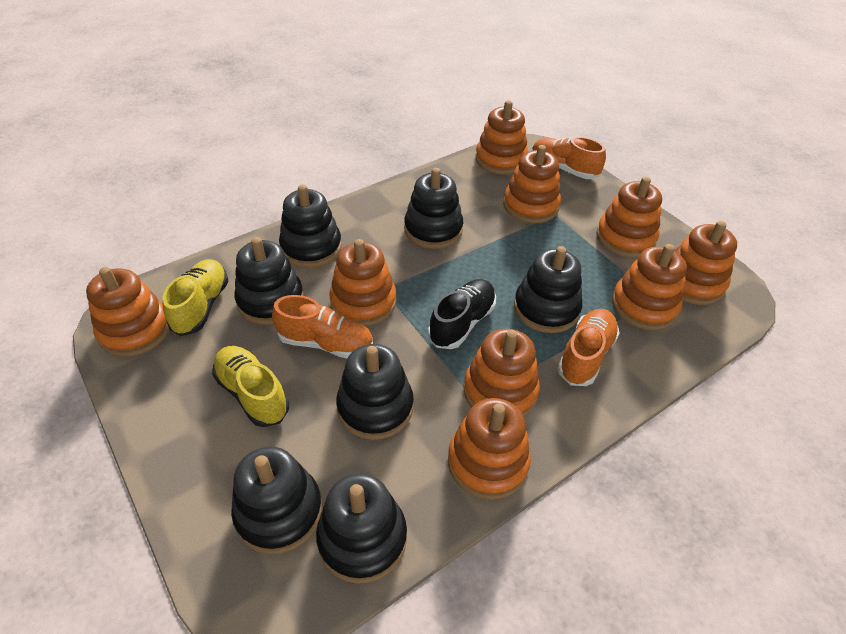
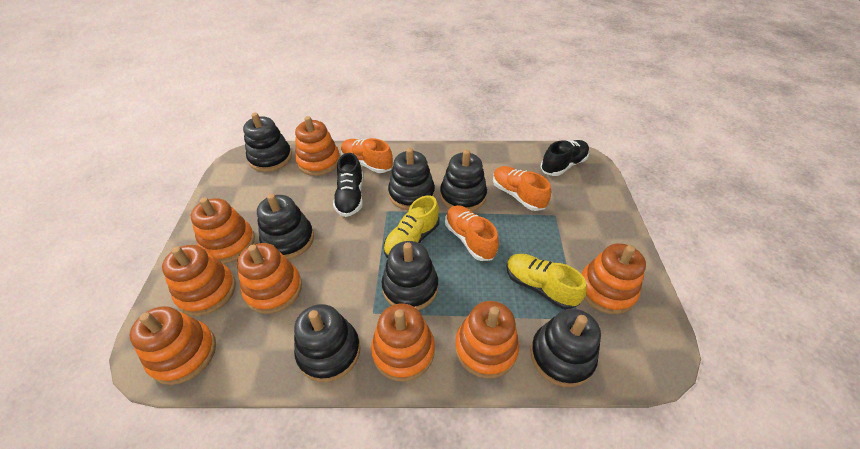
black shoe: 1 -> 2
orange stacking toy: 9 -> 8

